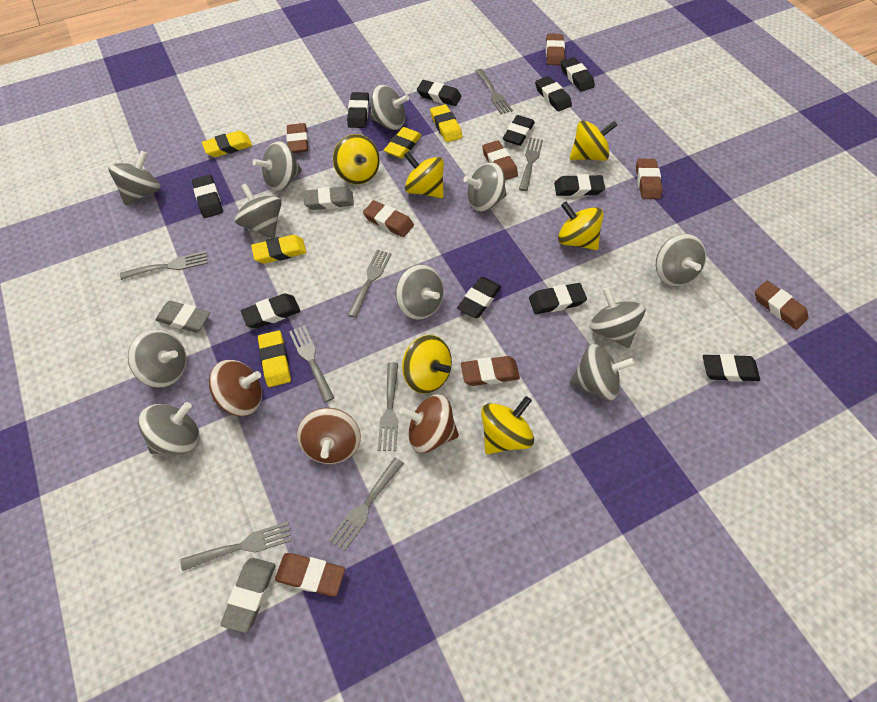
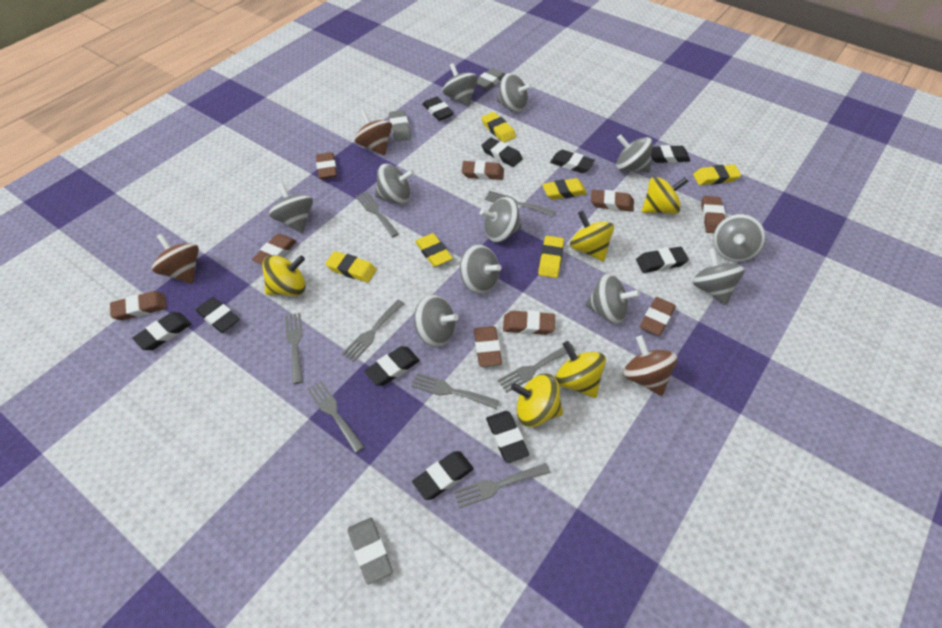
black eraser: 11 -> 10
brown eraser: 8 -> 9
yellow eraser: 5 -> 6
yellow spinning top: 6 -> 5

